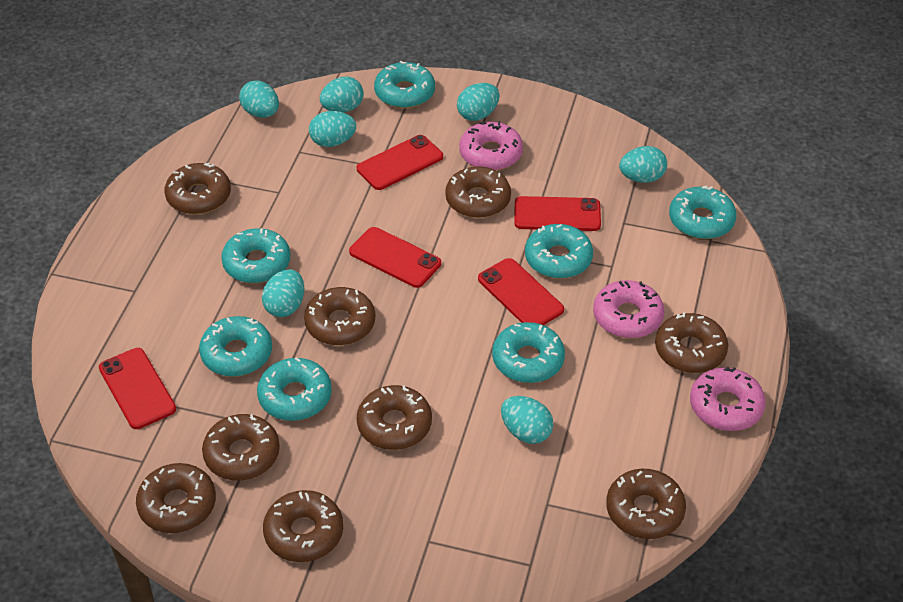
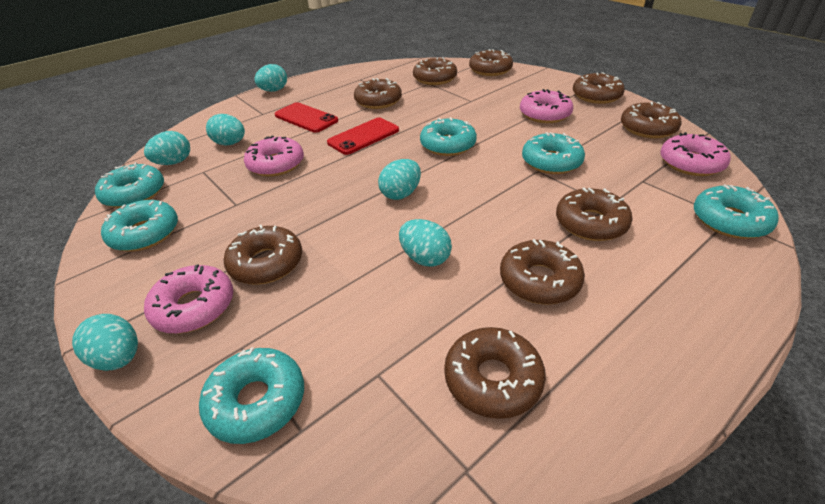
pink donut: 3 -> 4
red phone: 5 -> 2
turquoise donut: 7 -> 6
turquoise egg: 7 -> 6

